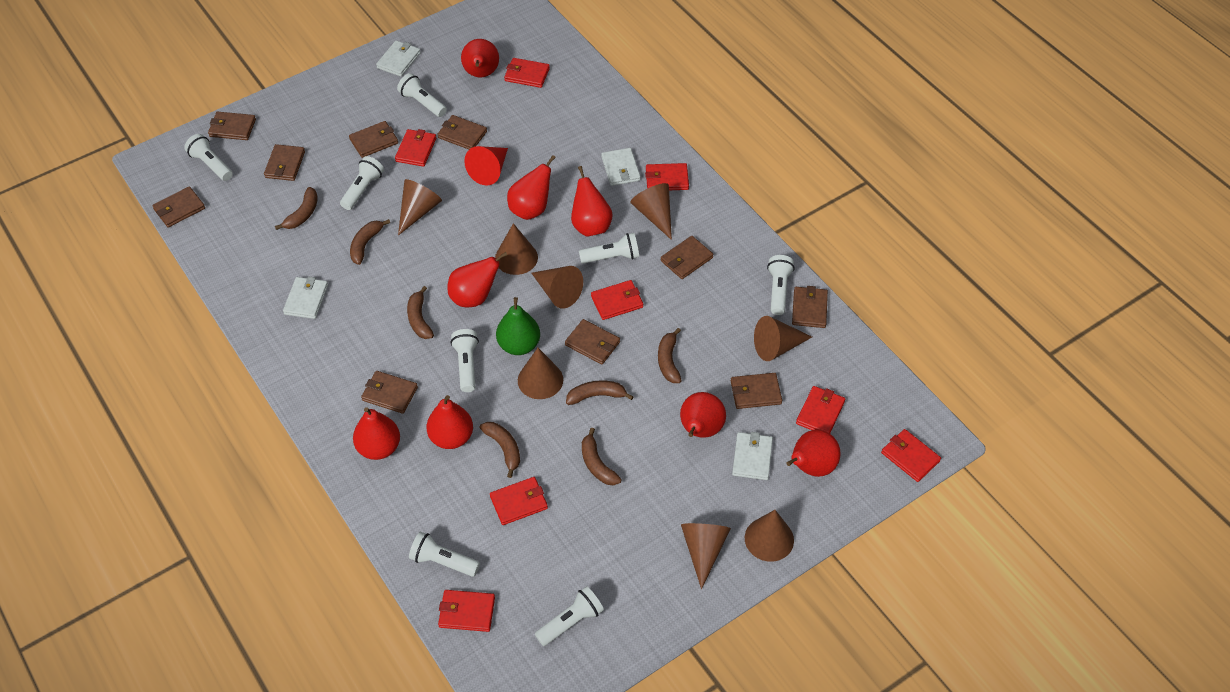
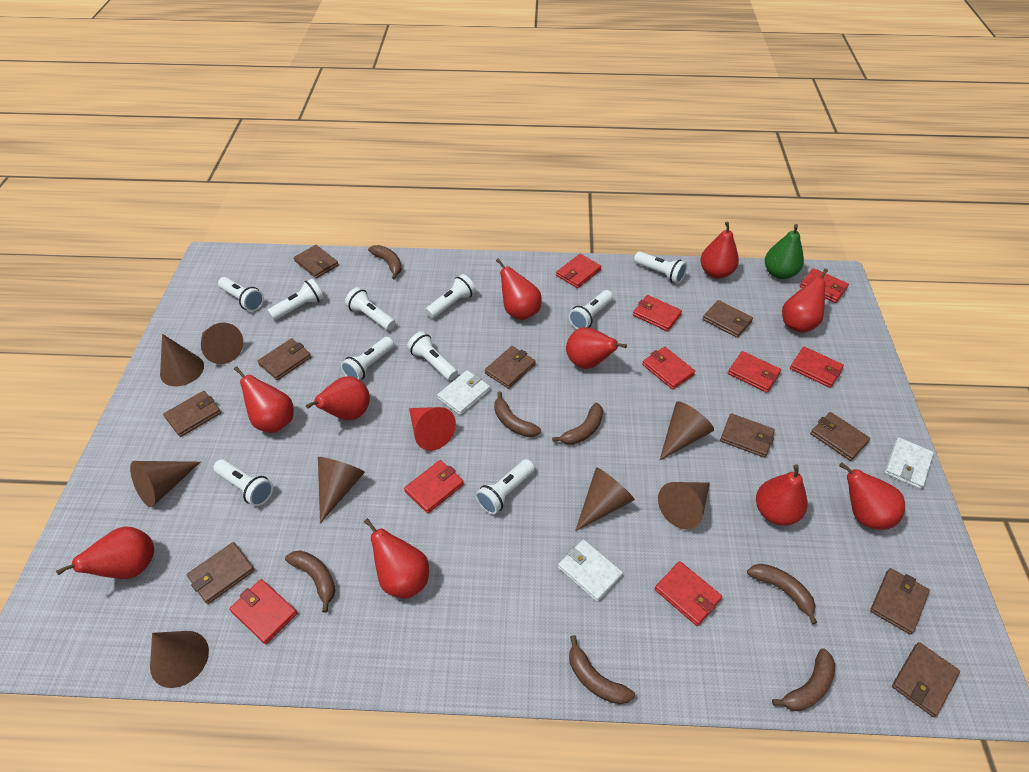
red pear: 8 -> 10
red wallet: 8 -> 9
white flashlight: 8 -> 10
white wallet: 4 -> 3

